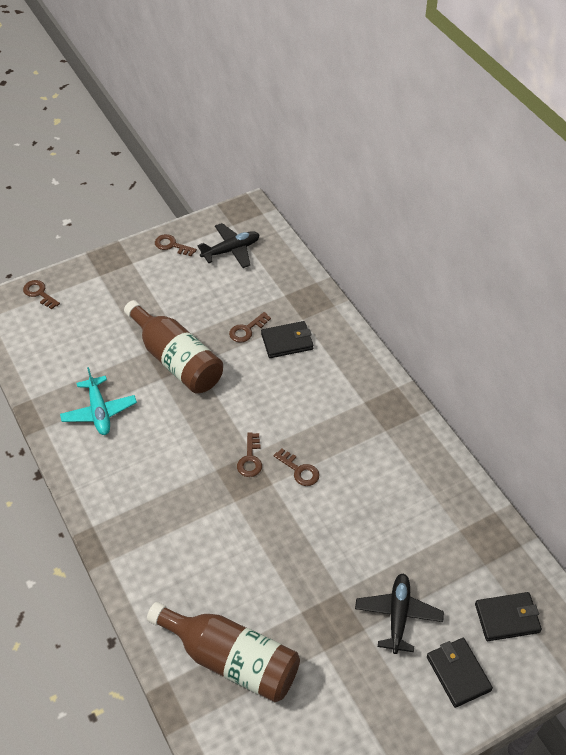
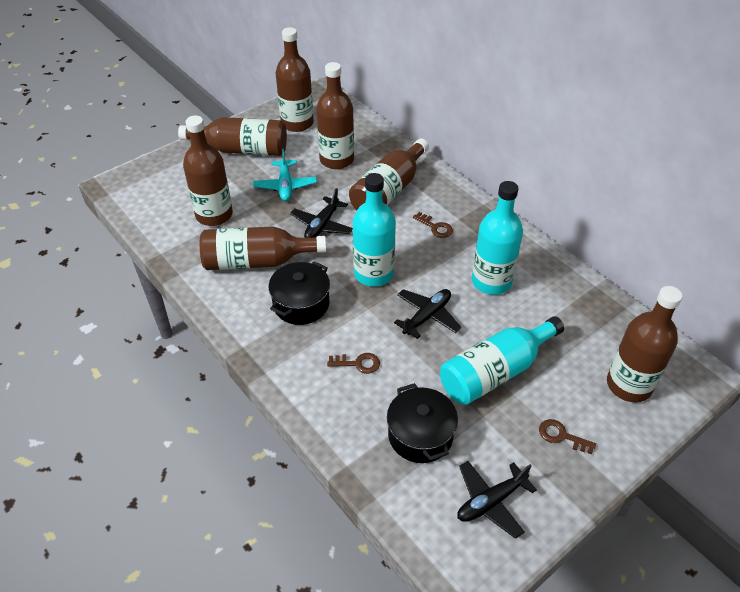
black plane: 2 -> 3
black pot: 0 -> 2
black wallet: 3 -> 0
brown bottle: 2 -> 7
brown key: 5 -> 3
turquoise bottle: 0 -> 3

